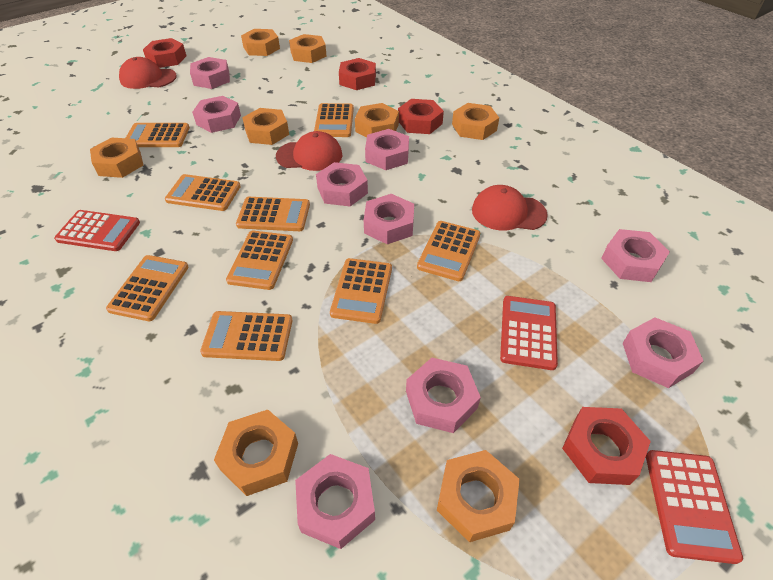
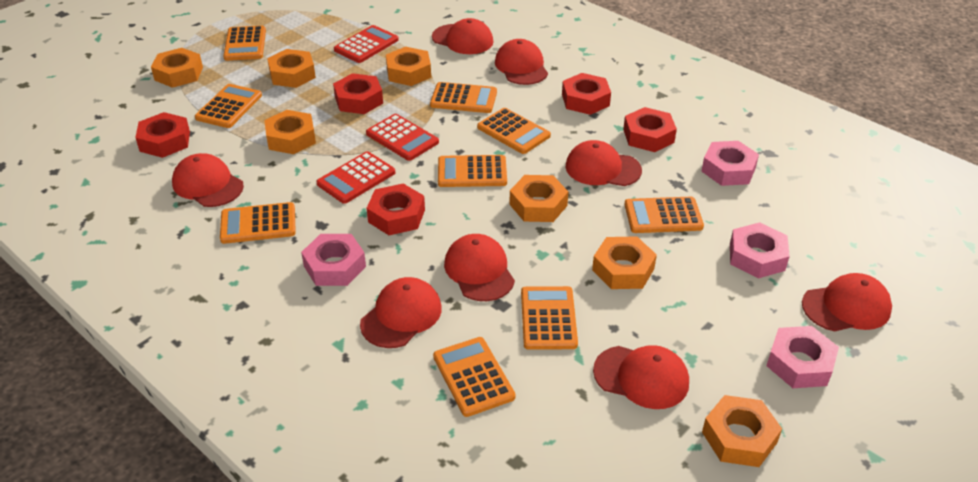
orange nut: 8 -> 7
pink nut: 9 -> 4
red cap: 3 -> 8
red nut: 4 -> 5

